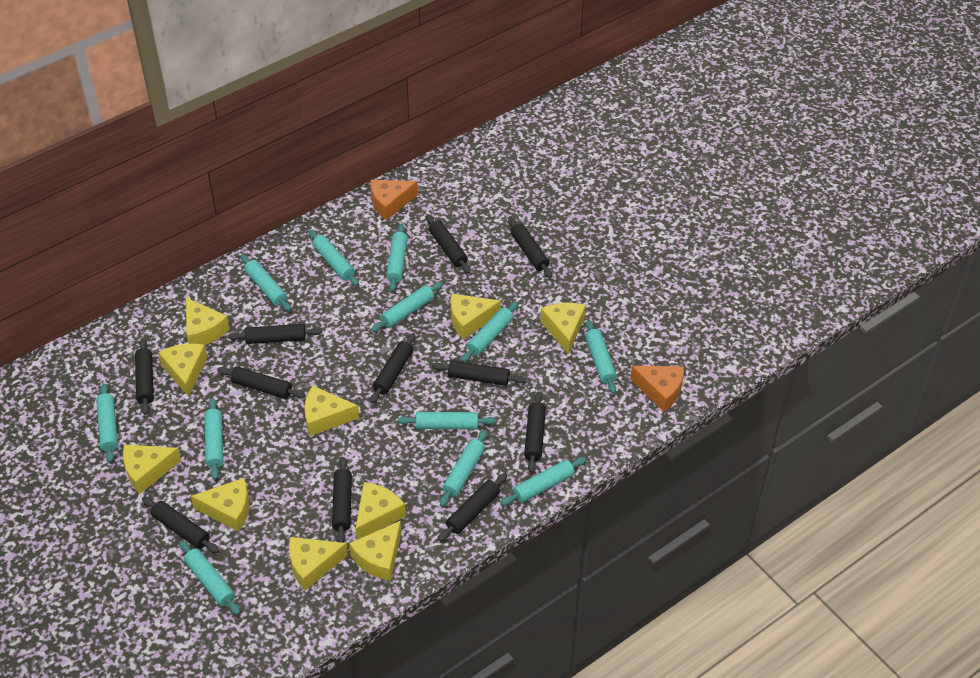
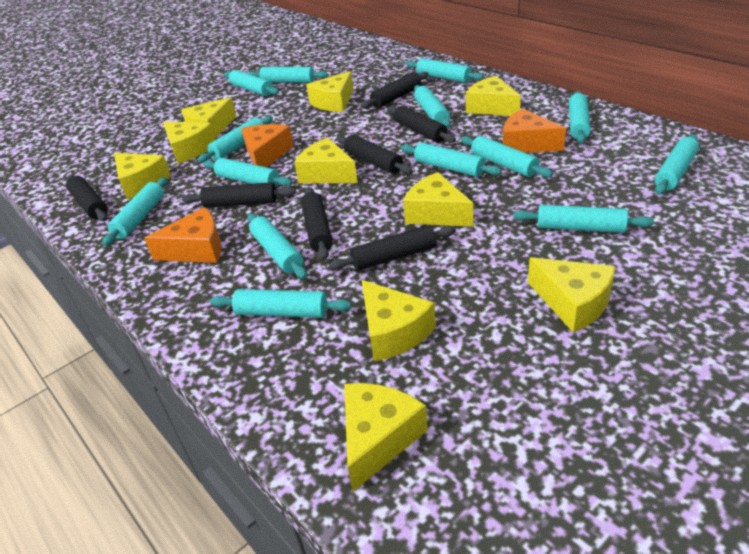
black rolling pin: 11 -> 7
orange cheese: 2 -> 3
turquoise rolling pin: 12 -> 14

